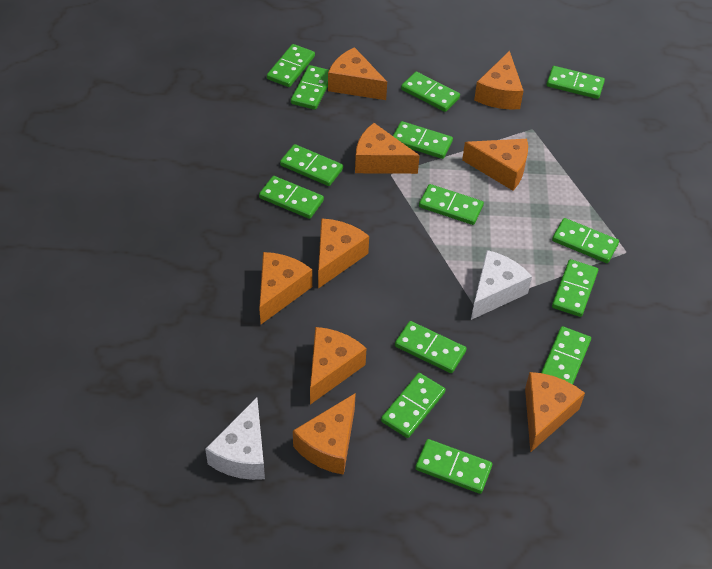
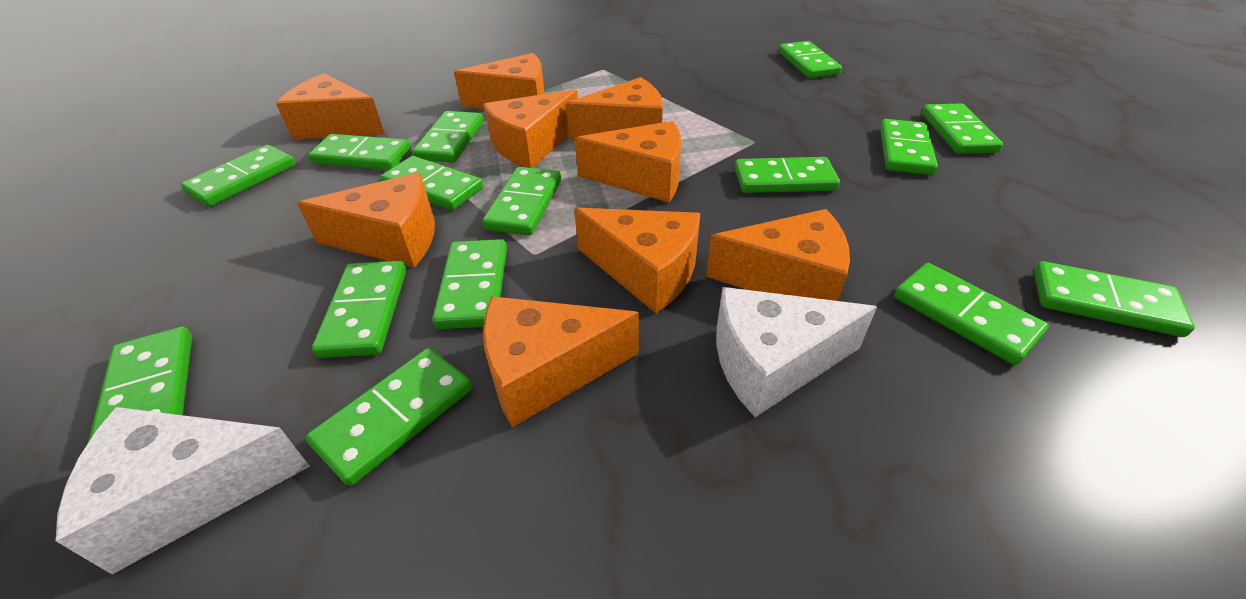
green domino: 14 -> 15

